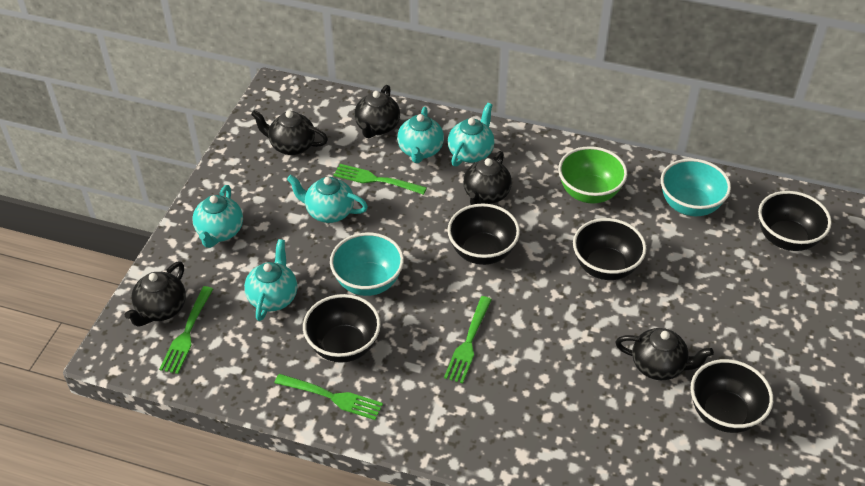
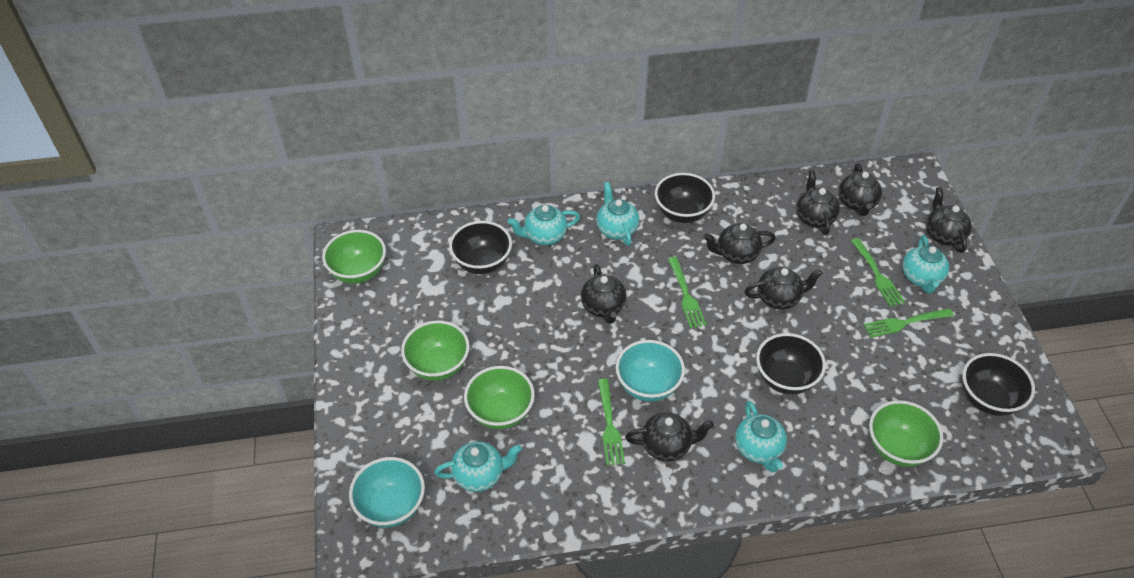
black bowl: 5 -> 4
black teapot: 5 -> 7
green bowl: 1 -> 4

